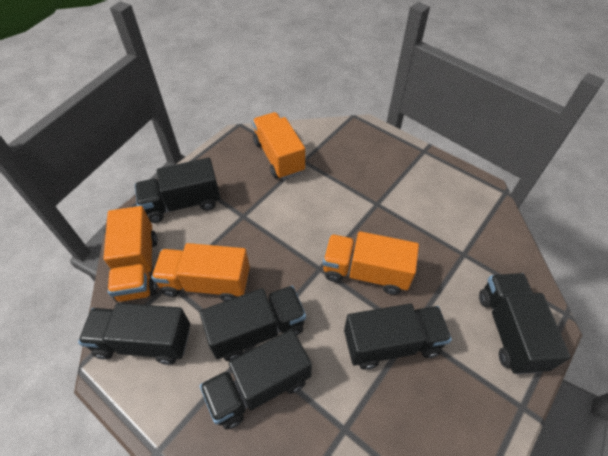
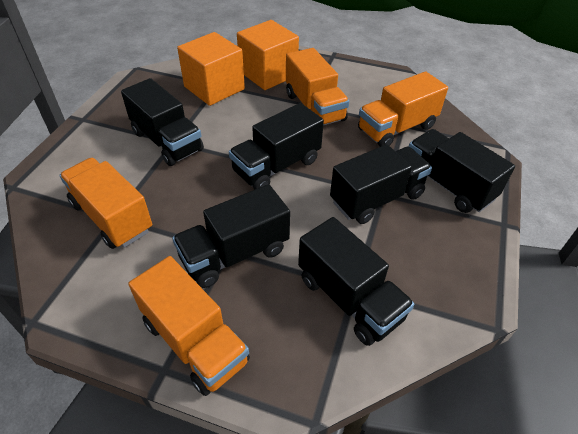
orange cube: 0 -> 2

